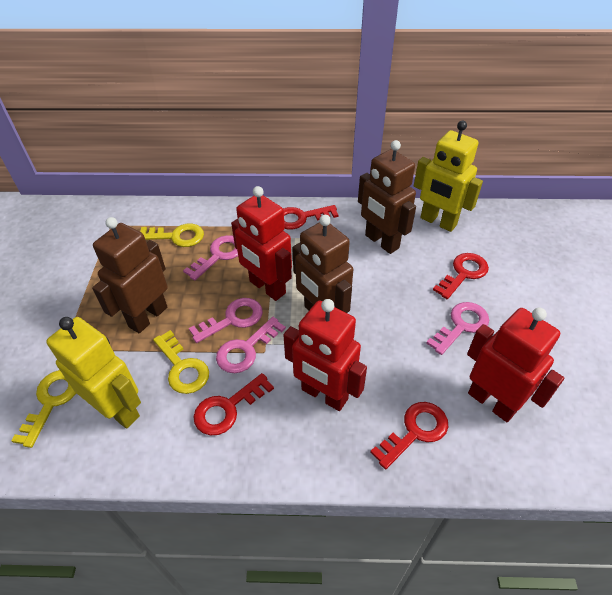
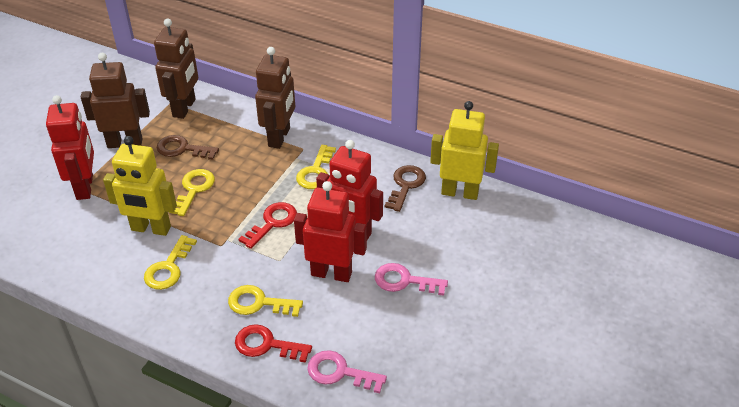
brown key: 0 -> 2
pink key: 4 -> 2
red key: 4 -> 2
yellow key: 3 -> 4

